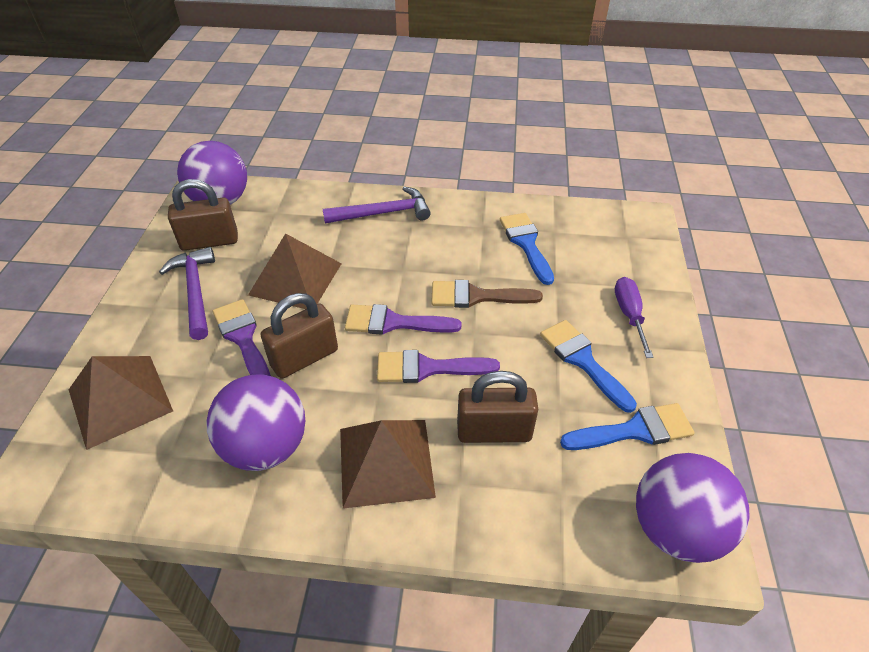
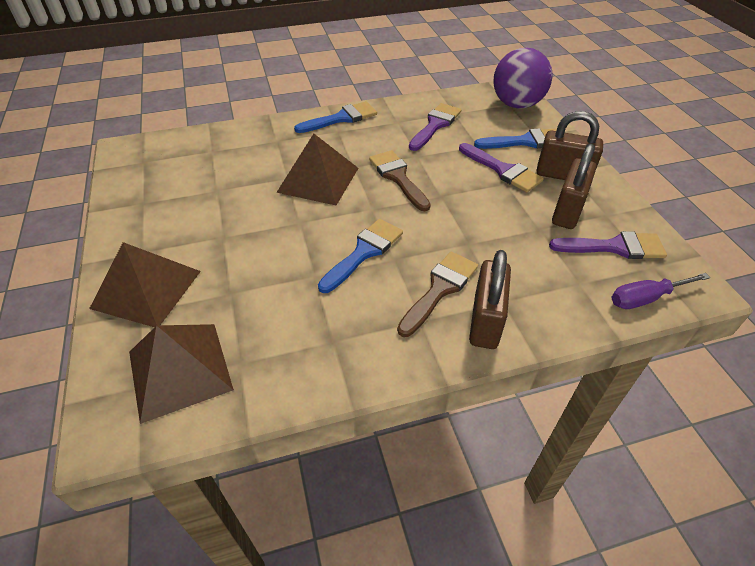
brown brush: 1 -> 2
purple ball: 3 -> 1
purple hammer: 2 -> 0

